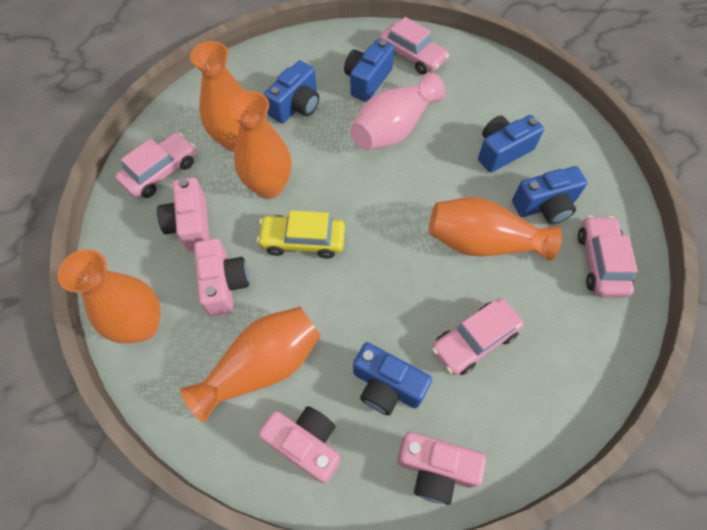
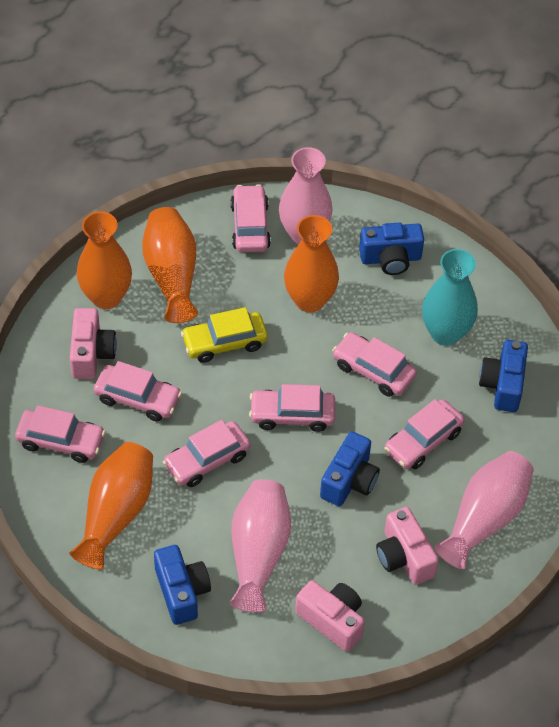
blue camera: 5 -> 4
orange vase: 5 -> 4
pink camera: 4 -> 3
pink car: 4 -> 7
pink vase: 1 -> 3
turquoise vase: 0 -> 1

